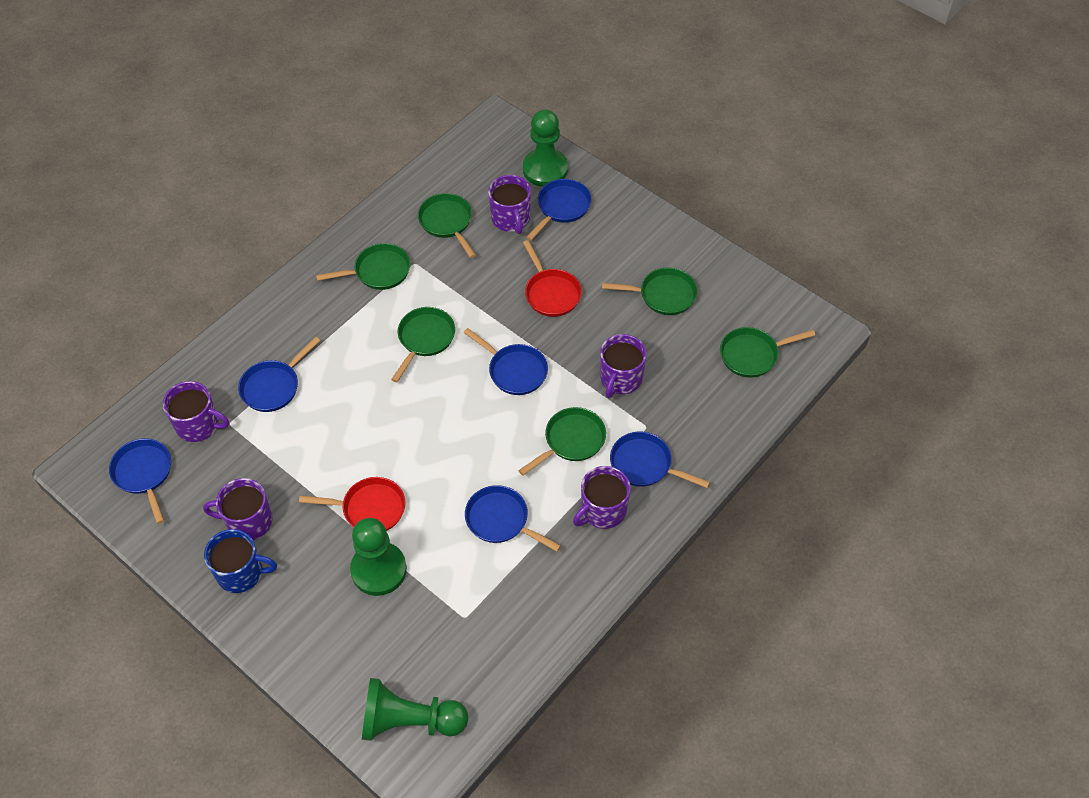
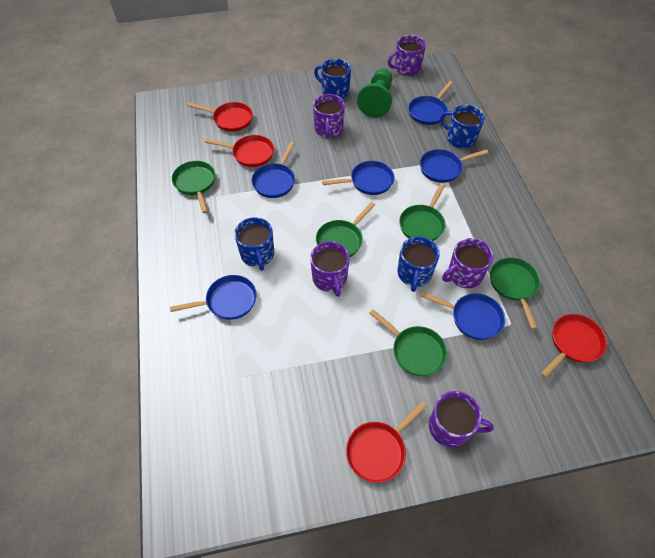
blue mug: 1 -> 4
green pan: 6 -> 5
green pawn: 3 -> 1
red pan: 2 -> 4

